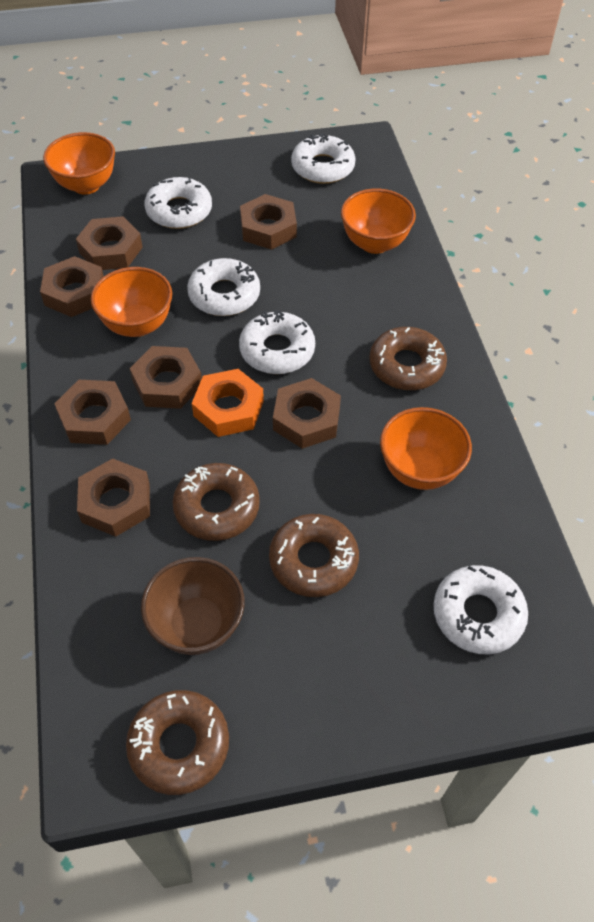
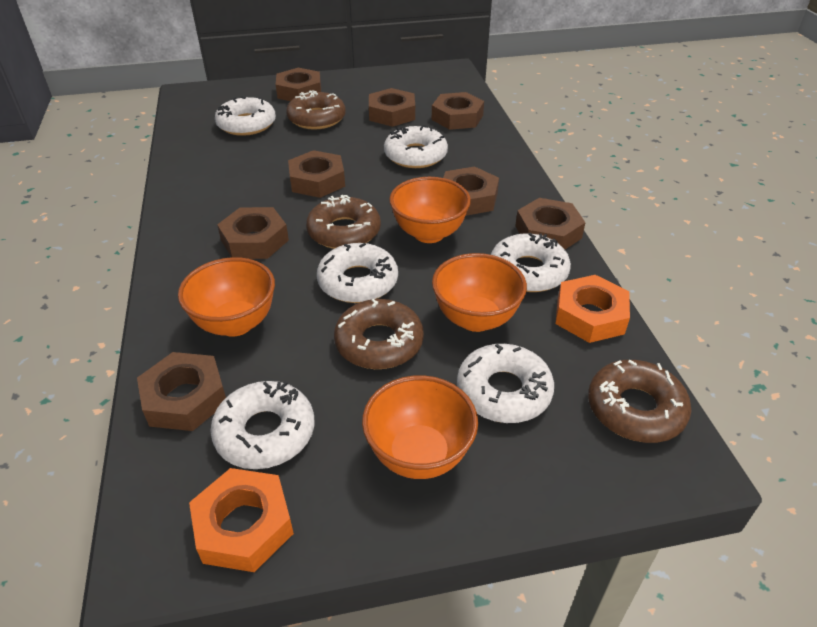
brown bowl: 1 -> 0
brown nut: 7 -> 8
orange nut: 1 -> 2
white donut: 5 -> 6

